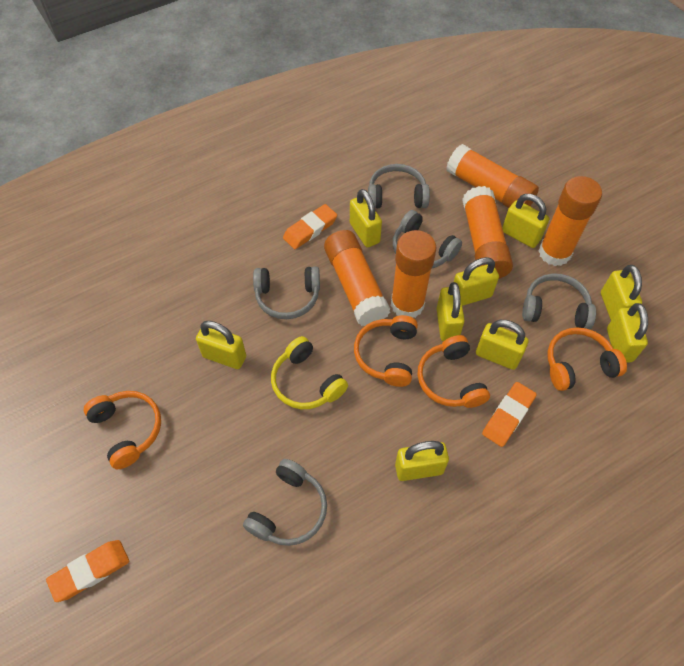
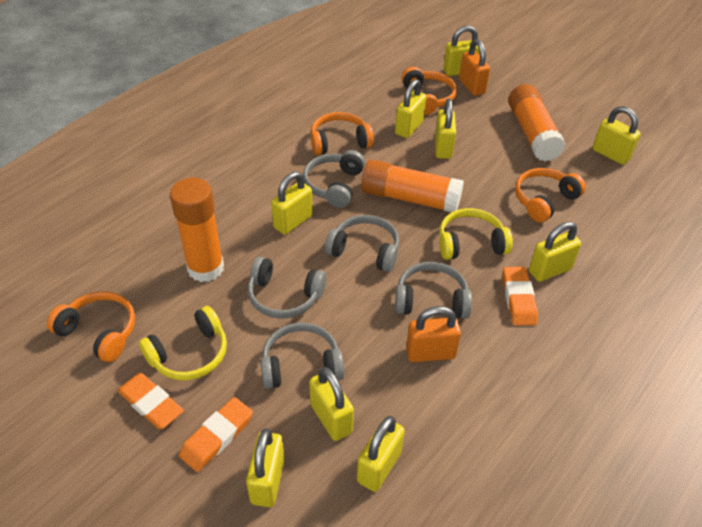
orange glue stick: 5 -> 3
orange padlock: 0 -> 2
yellow headphones: 1 -> 2

